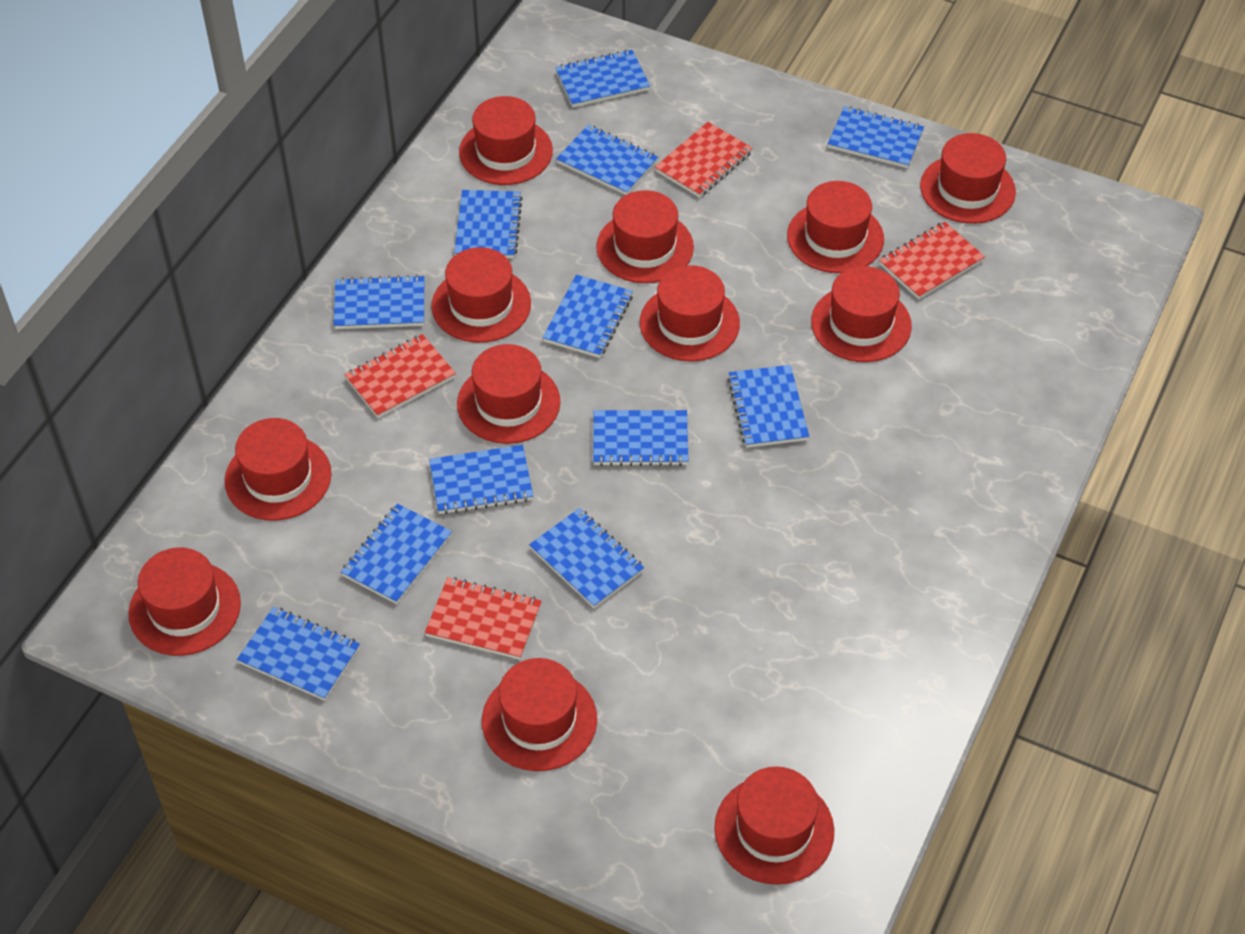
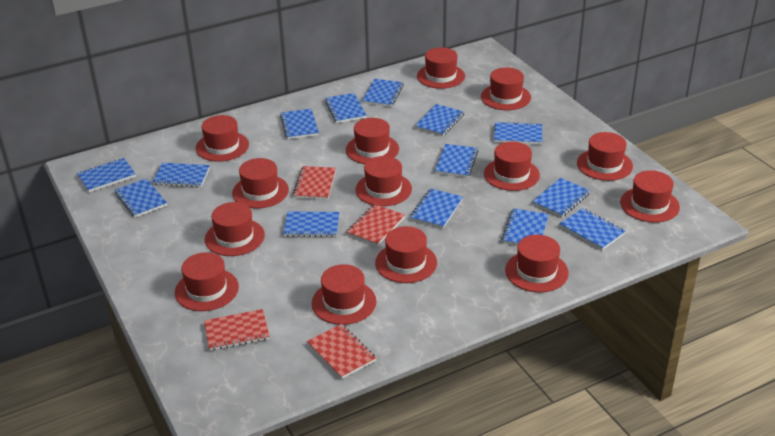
blue notebook: 12 -> 14
red hat: 12 -> 14

